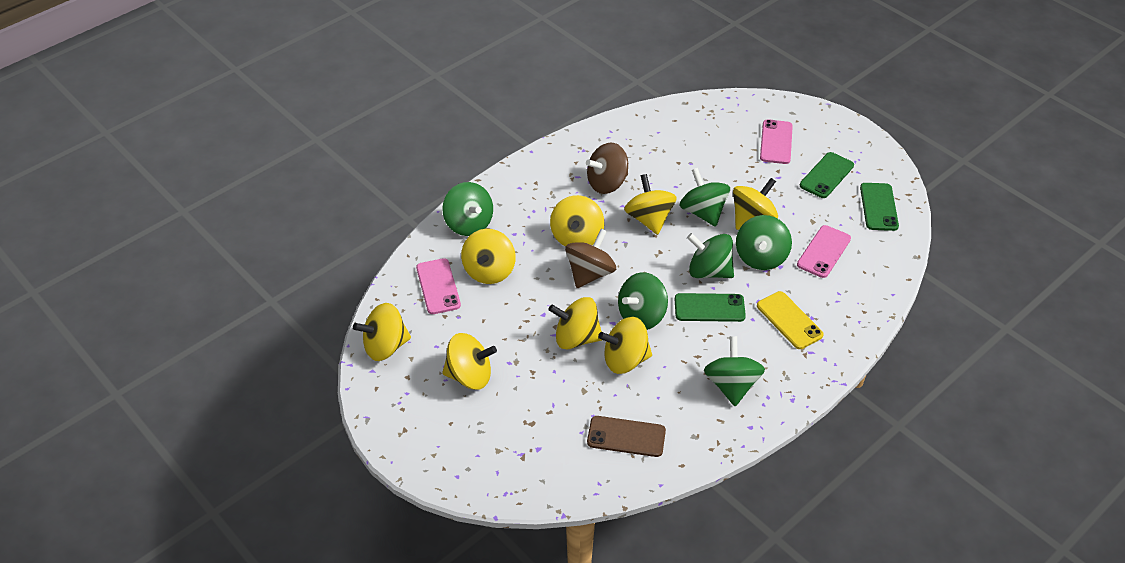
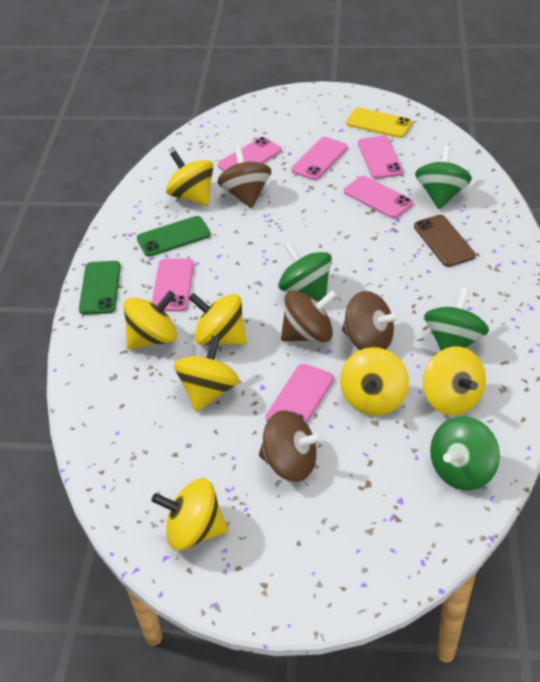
brown spinning top: 2 -> 4
green phone: 3 -> 2
green spinning top: 6 -> 4
pink phone: 3 -> 6
yellow spinning top: 8 -> 7

